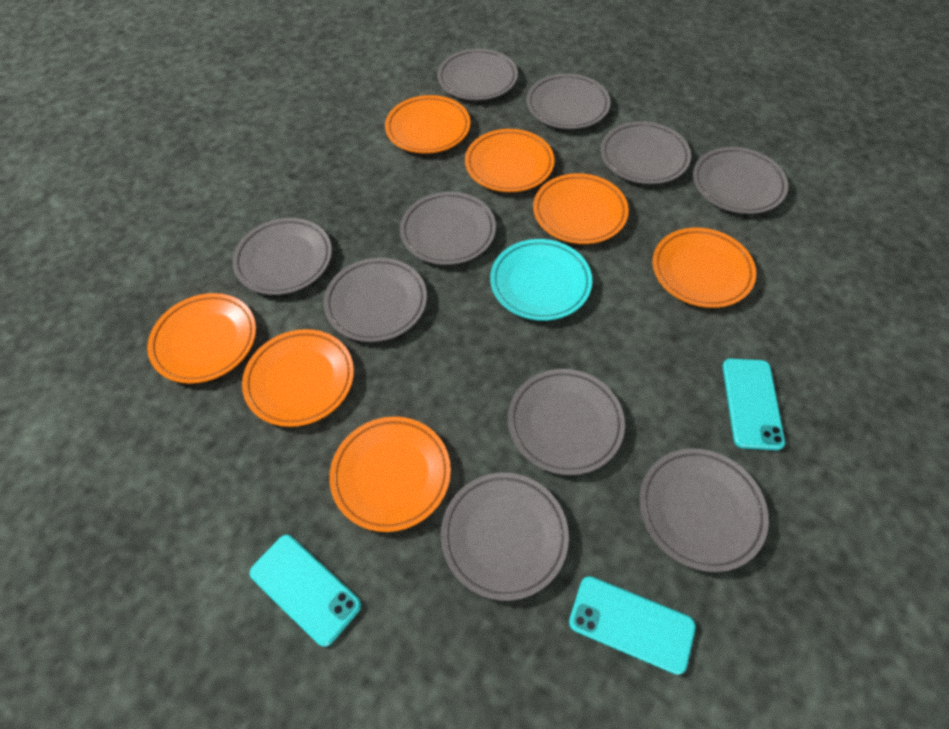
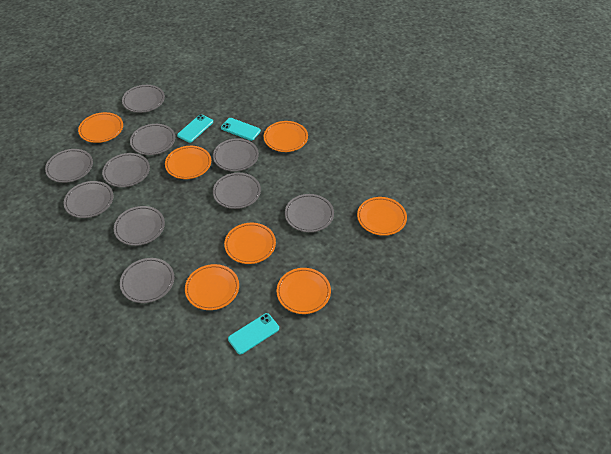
turquoise plate: 1 -> 0

